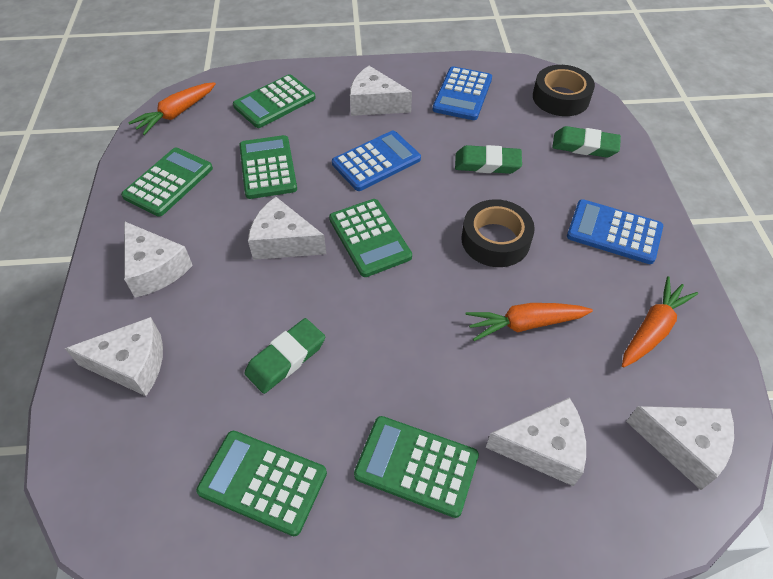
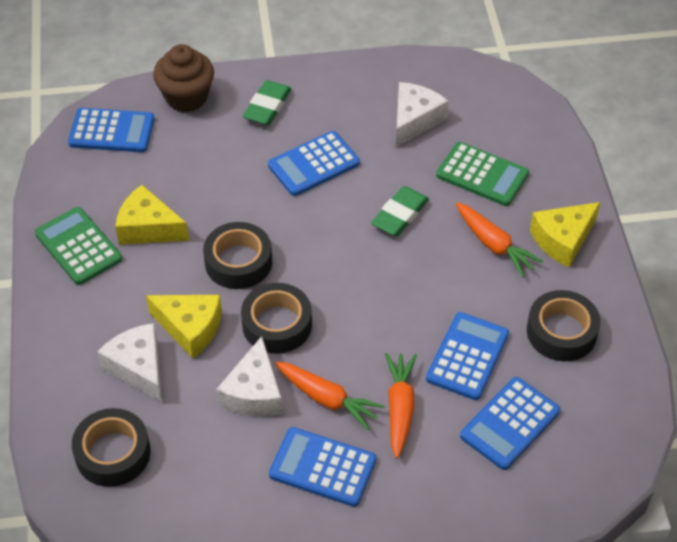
black tape: 2 -> 4
blue calculator: 3 -> 5
brown cupcake: 0 -> 1
green calculator: 6 -> 2
green eraser: 3 -> 2
white cheese: 6 -> 3
yellow cheese: 0 -> 3

